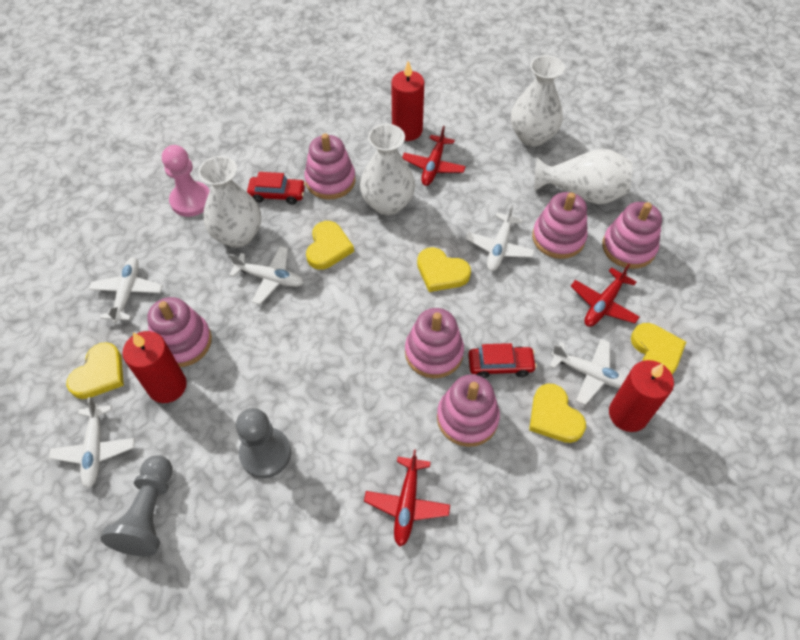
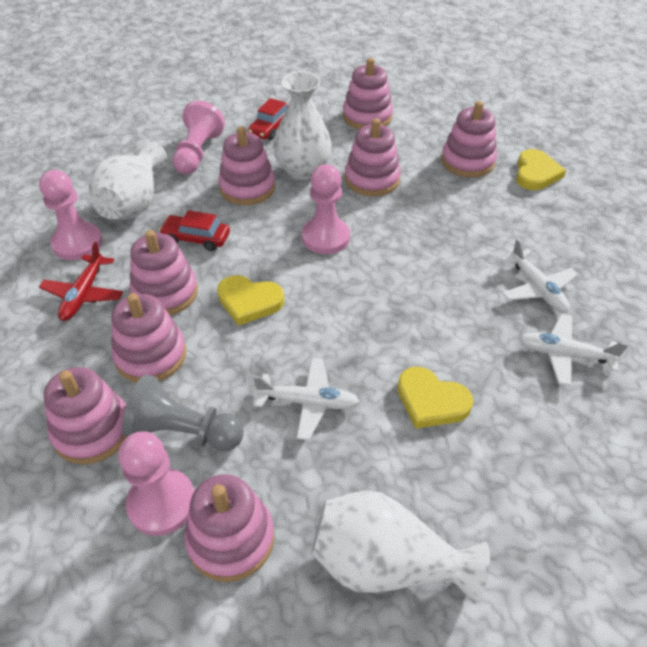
grey pawn: 2 -> 1
pink pawn: 1 -> 4
pink stacking toy: 6 -> 8
red candle: 3 -> 0
red plane: 3 -> 1
white plane: 5 -> 3
white vase: 4 -> 3
yellow heart: 5 -> 3

